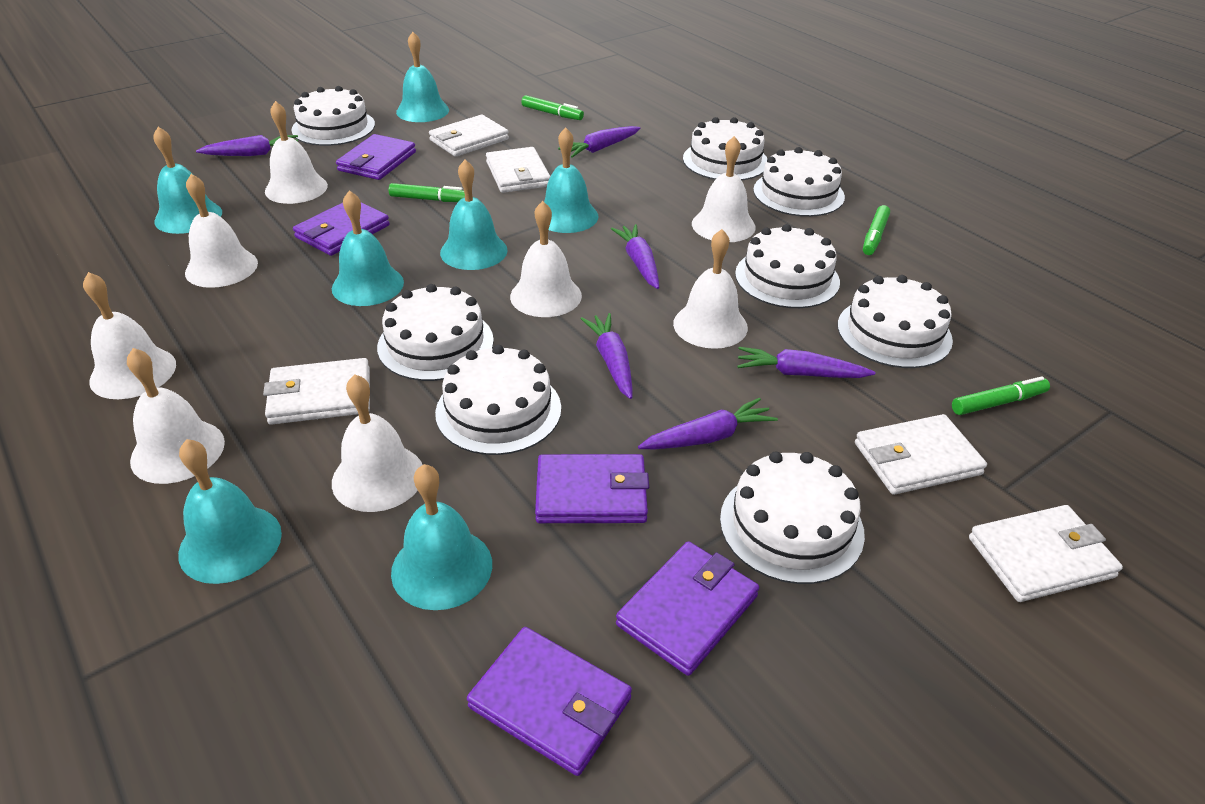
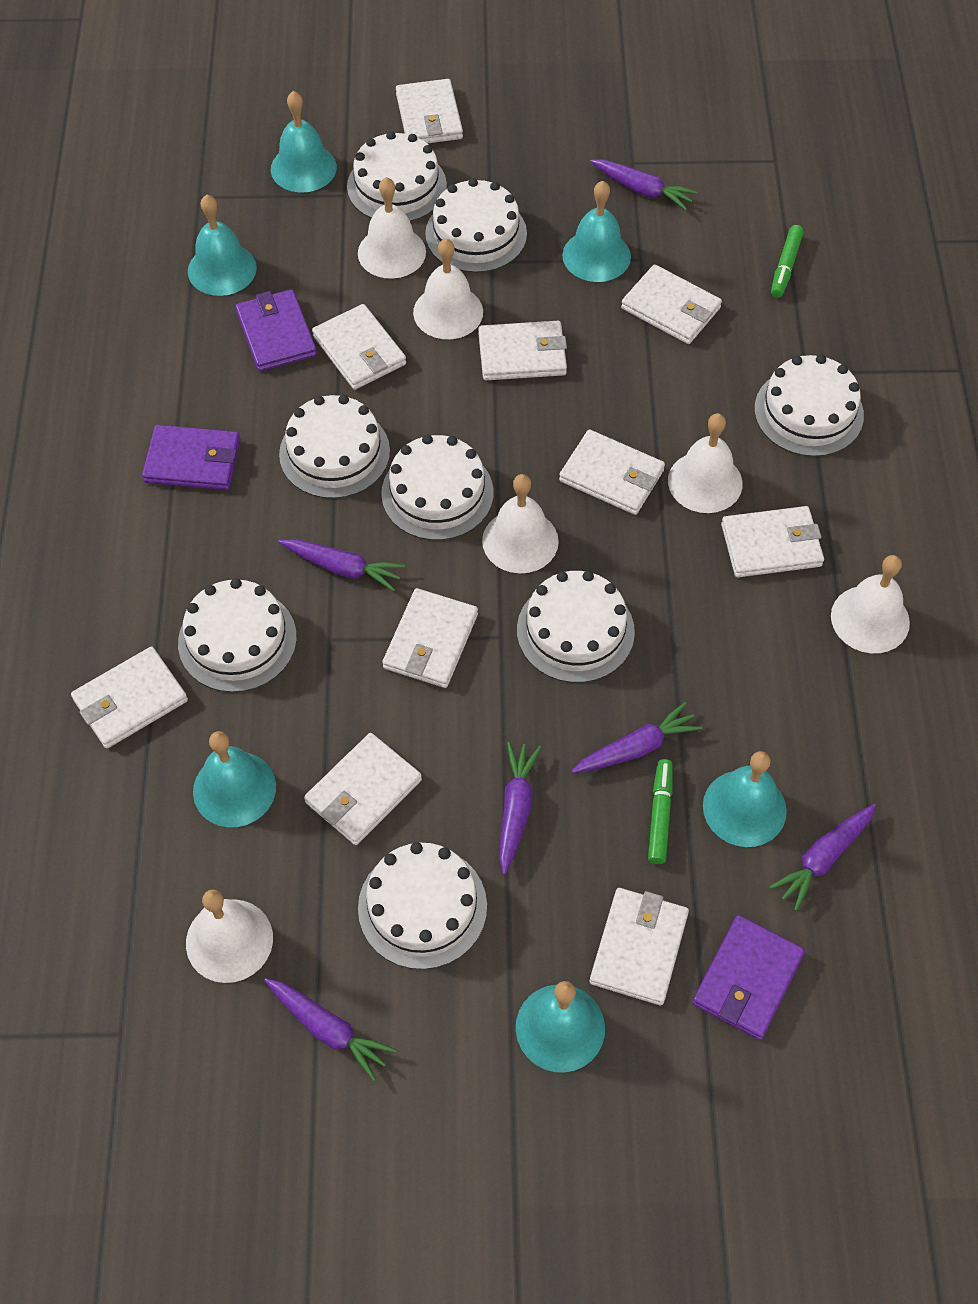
green marker: 4 -> 2
purple wallet: 5 -> 3
turquoise bell: 7 -> 6
white bell: 8 -> 6
white wallet: 5 -> 10

